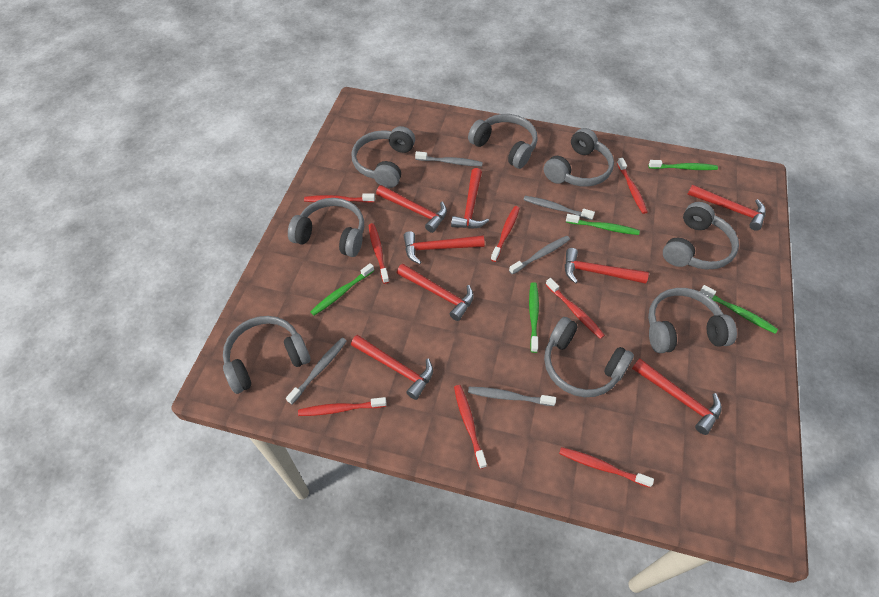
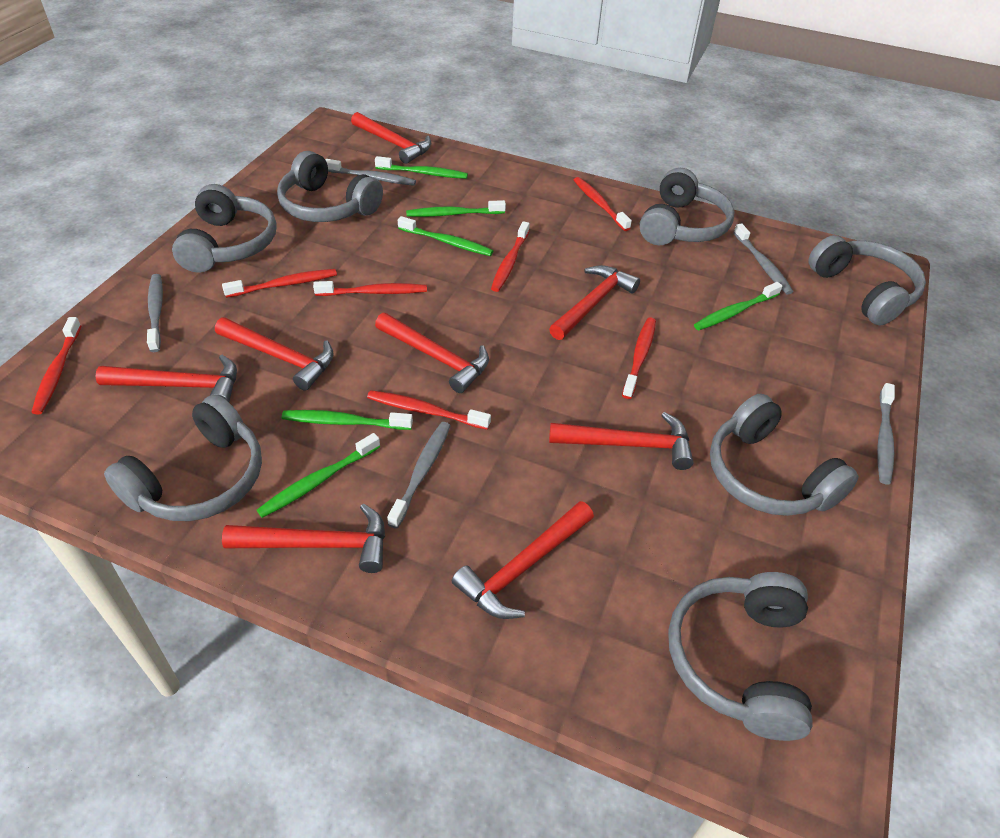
green toothbrush: 5 -> 6
grey headphones: 8 -> 7
red toothbrush: 8 -> 7

